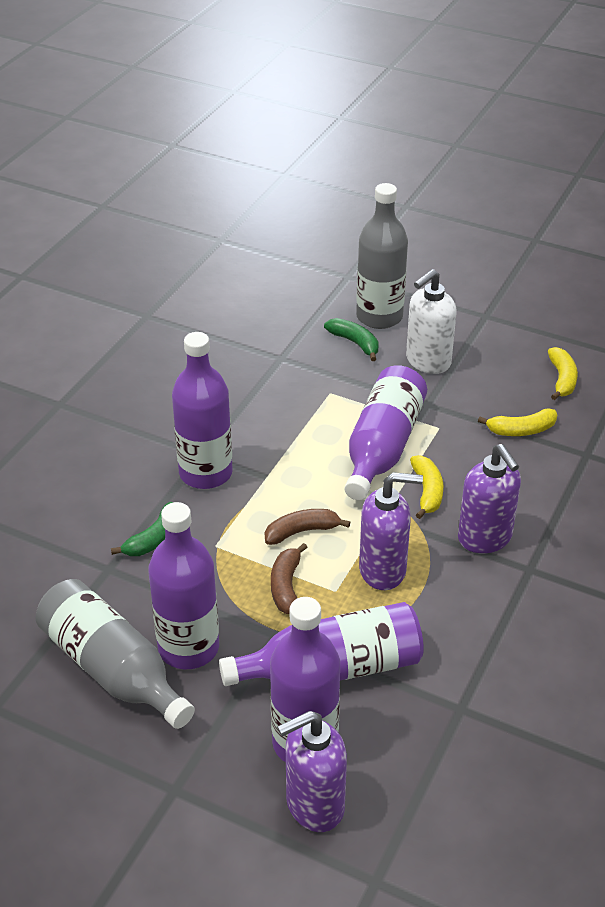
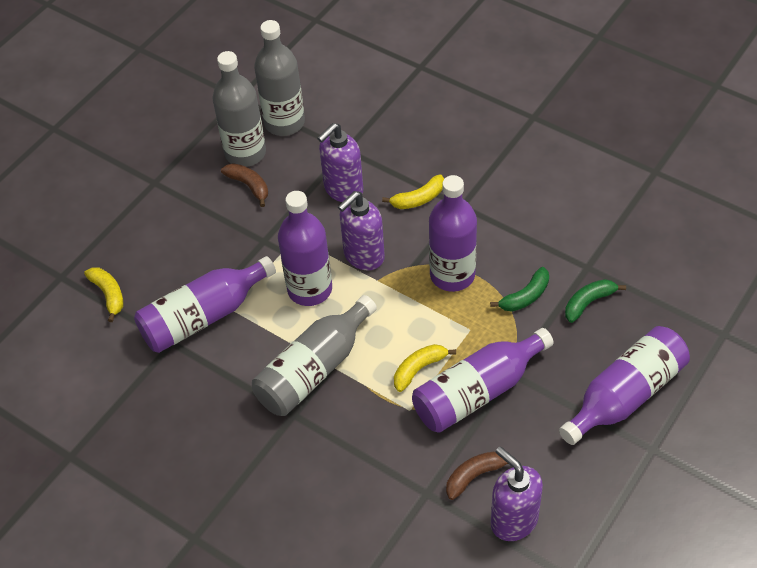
grey bottle: 2 -> 3
white soap dispenser: 1 -> 0

